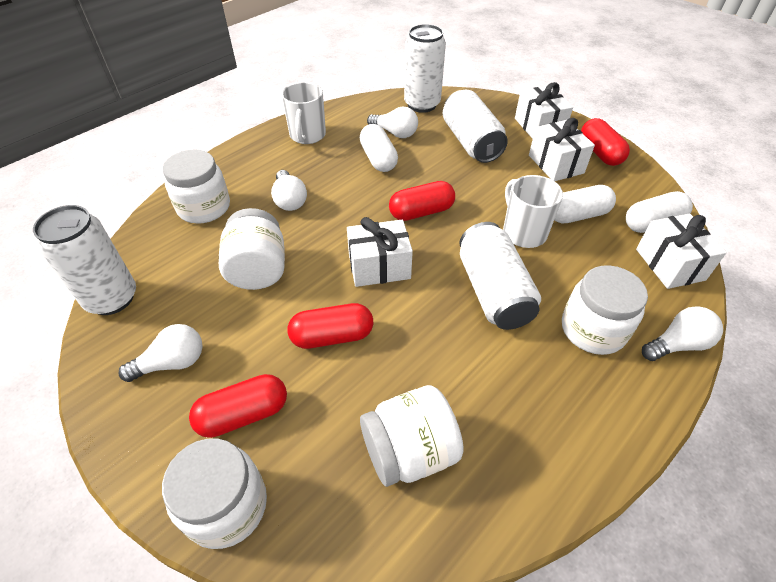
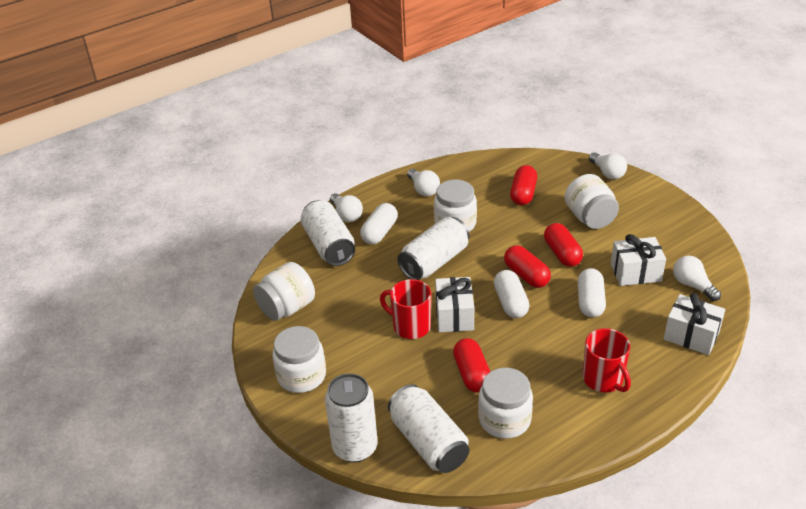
red mug: 0 -> 2
white gift: 4 -> 3
white mug: 2 -> 0

